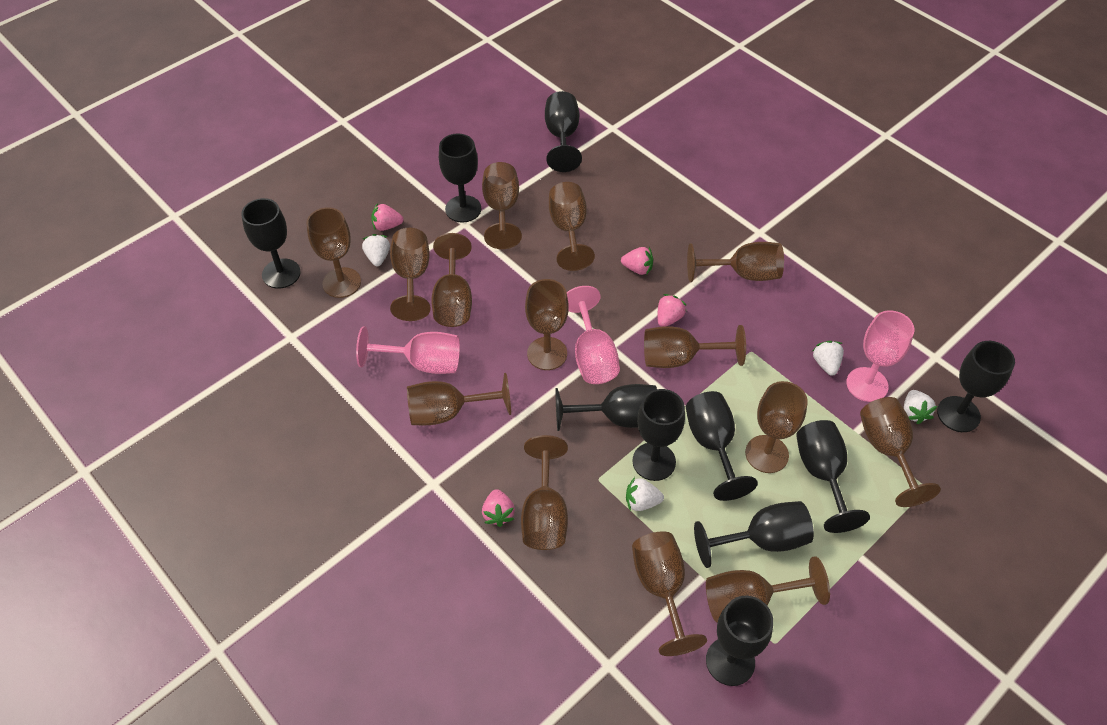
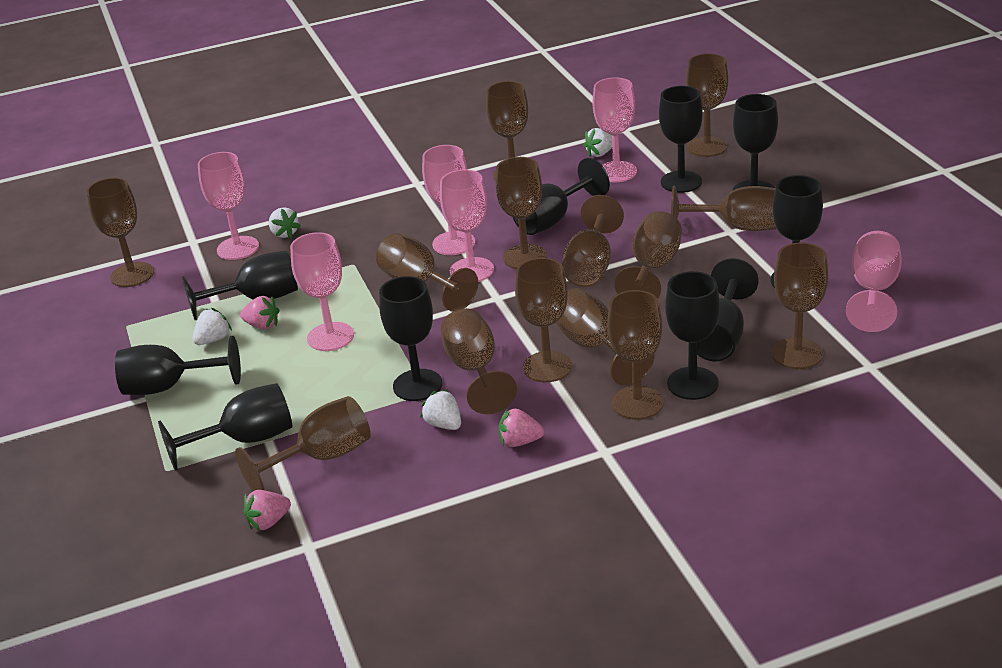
pink goblet: 3 -> 6
pink strawberry: 4 -> 3

